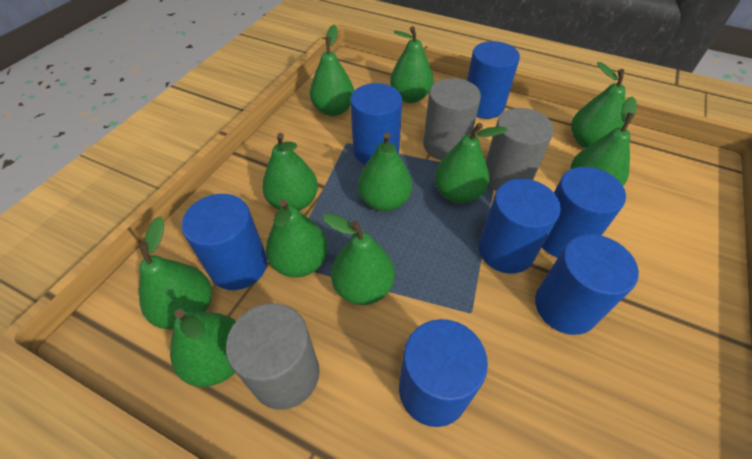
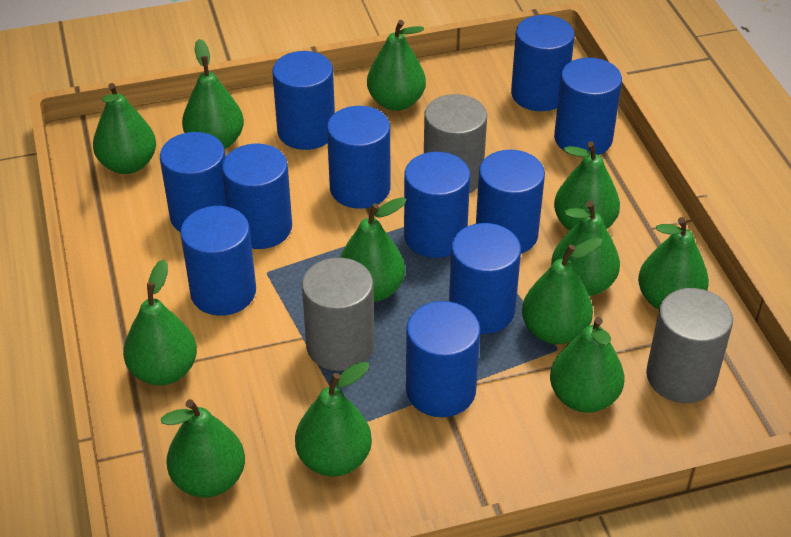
blue cylinder: 7 -> 11
green pear: 11 -> 12

